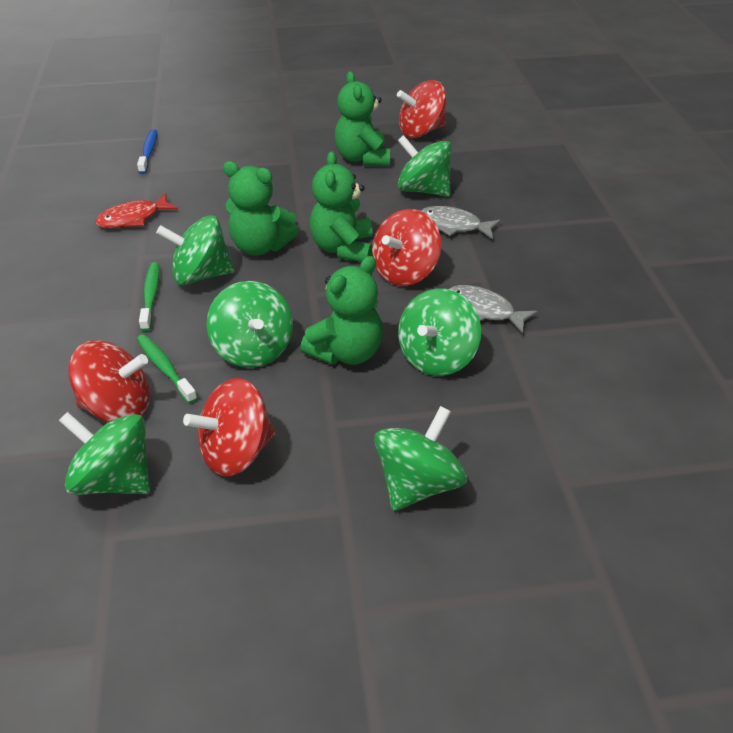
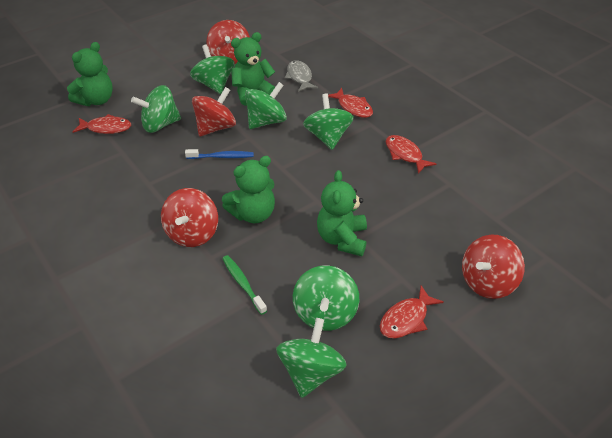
green toothbrush: 2 -> 1
grey fish: 2 -> 1
red fish: 1 -> 4

